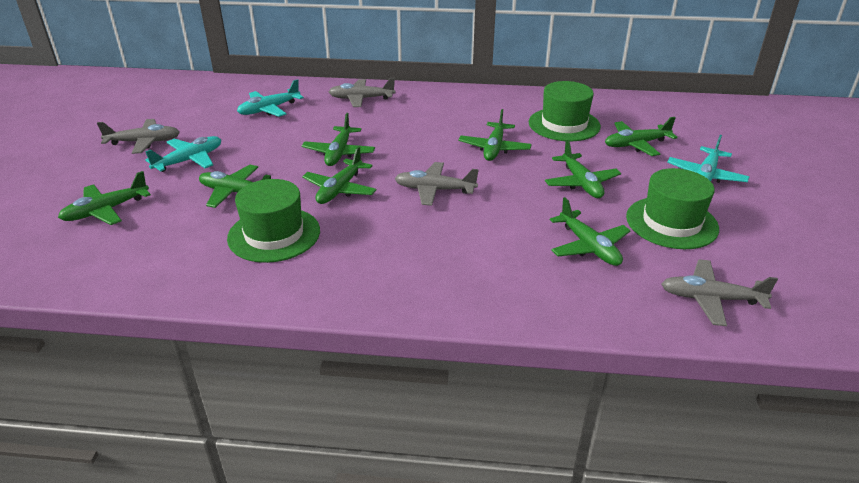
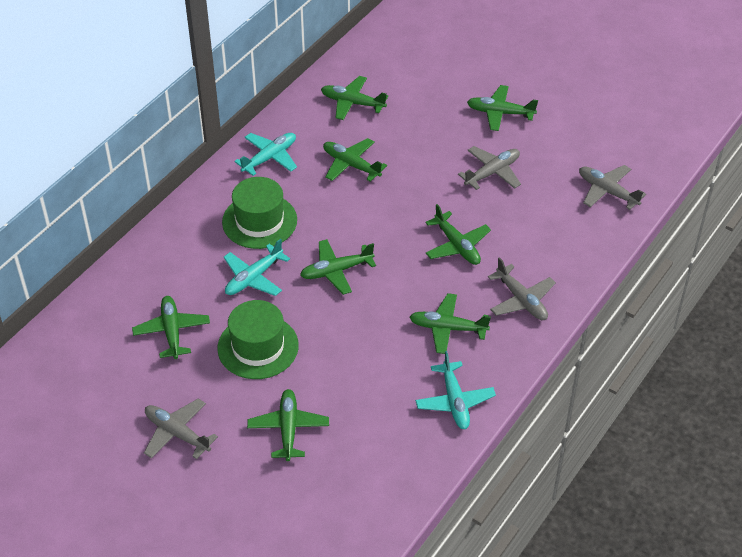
green hat: 3 -> 2

